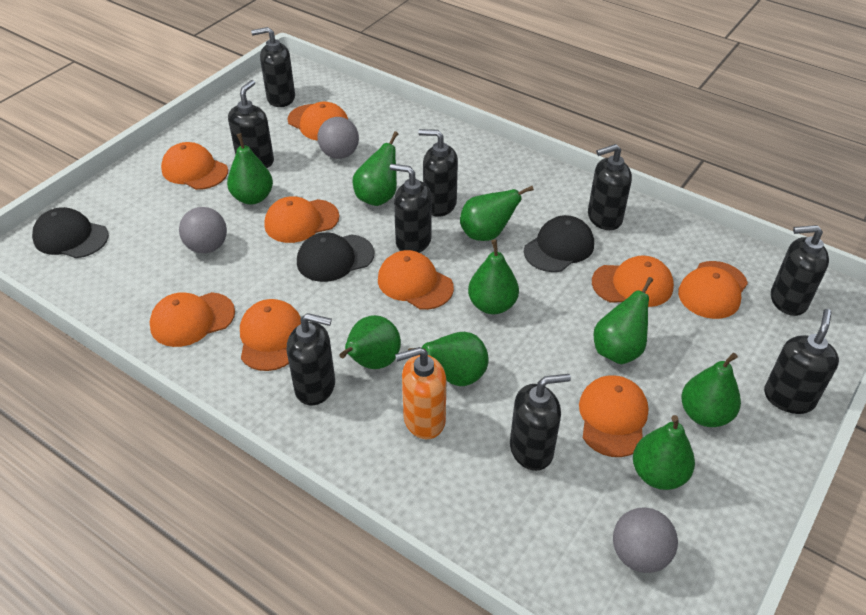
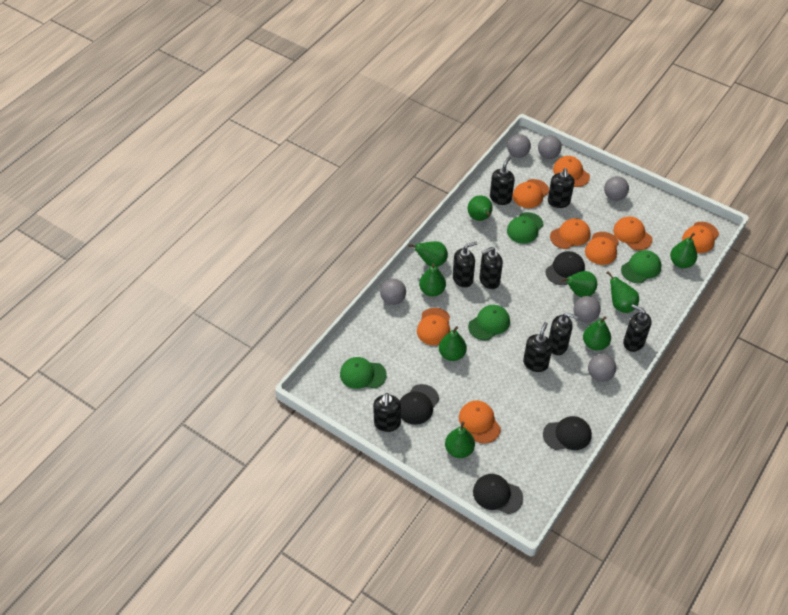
black cap: 3 -> 4
black soap dispenser: 9 -> 8
green cap: 0 -> 4
grey ball: 3 -> 6
orange cap: 9 -> 8
orange soap dispenser: 1 -> 0

